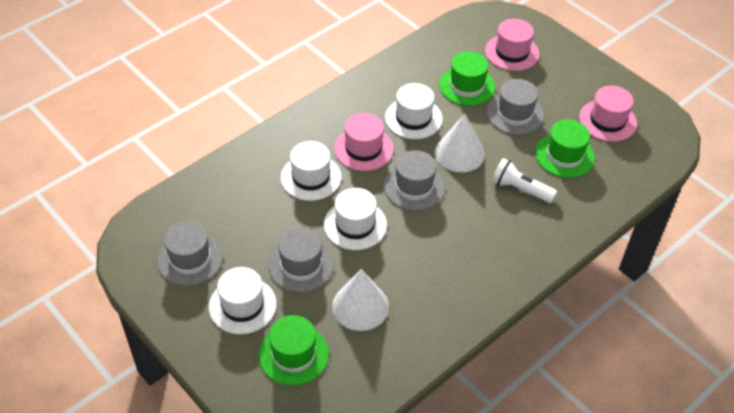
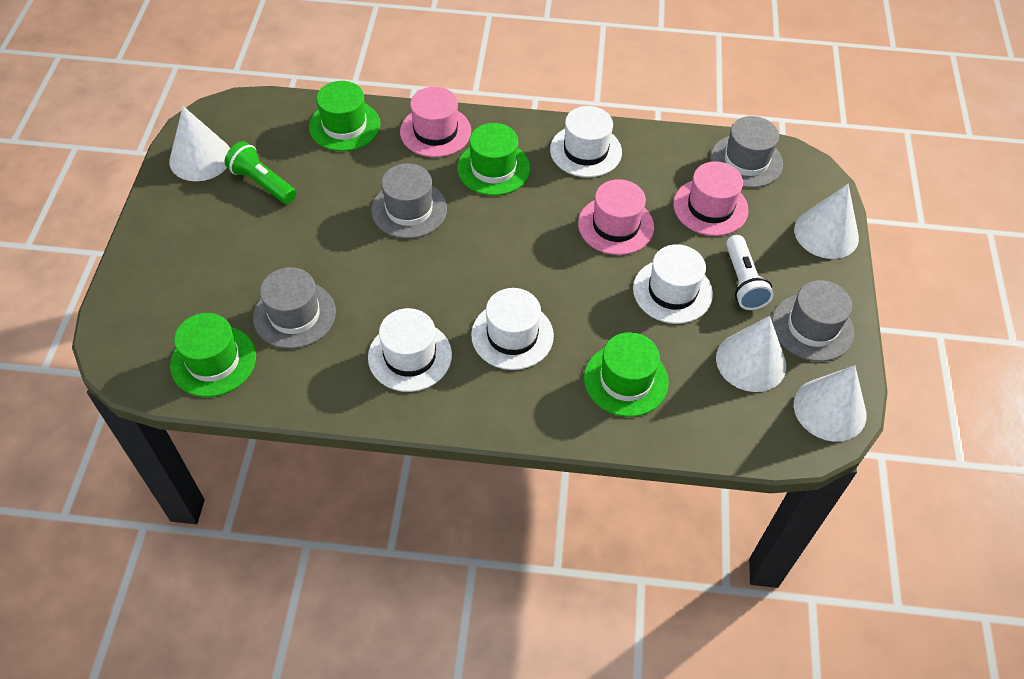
green flashlight: 0 -> 1
green hat: 3 -> 4
white cone: 2 -> 4

